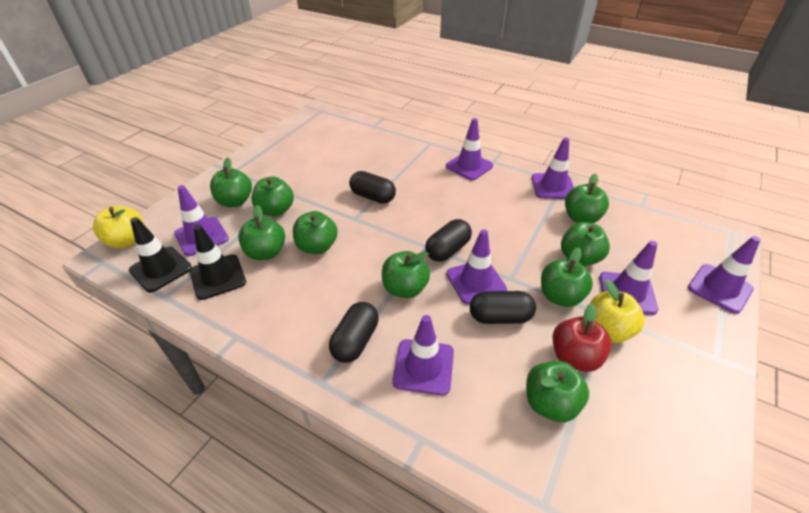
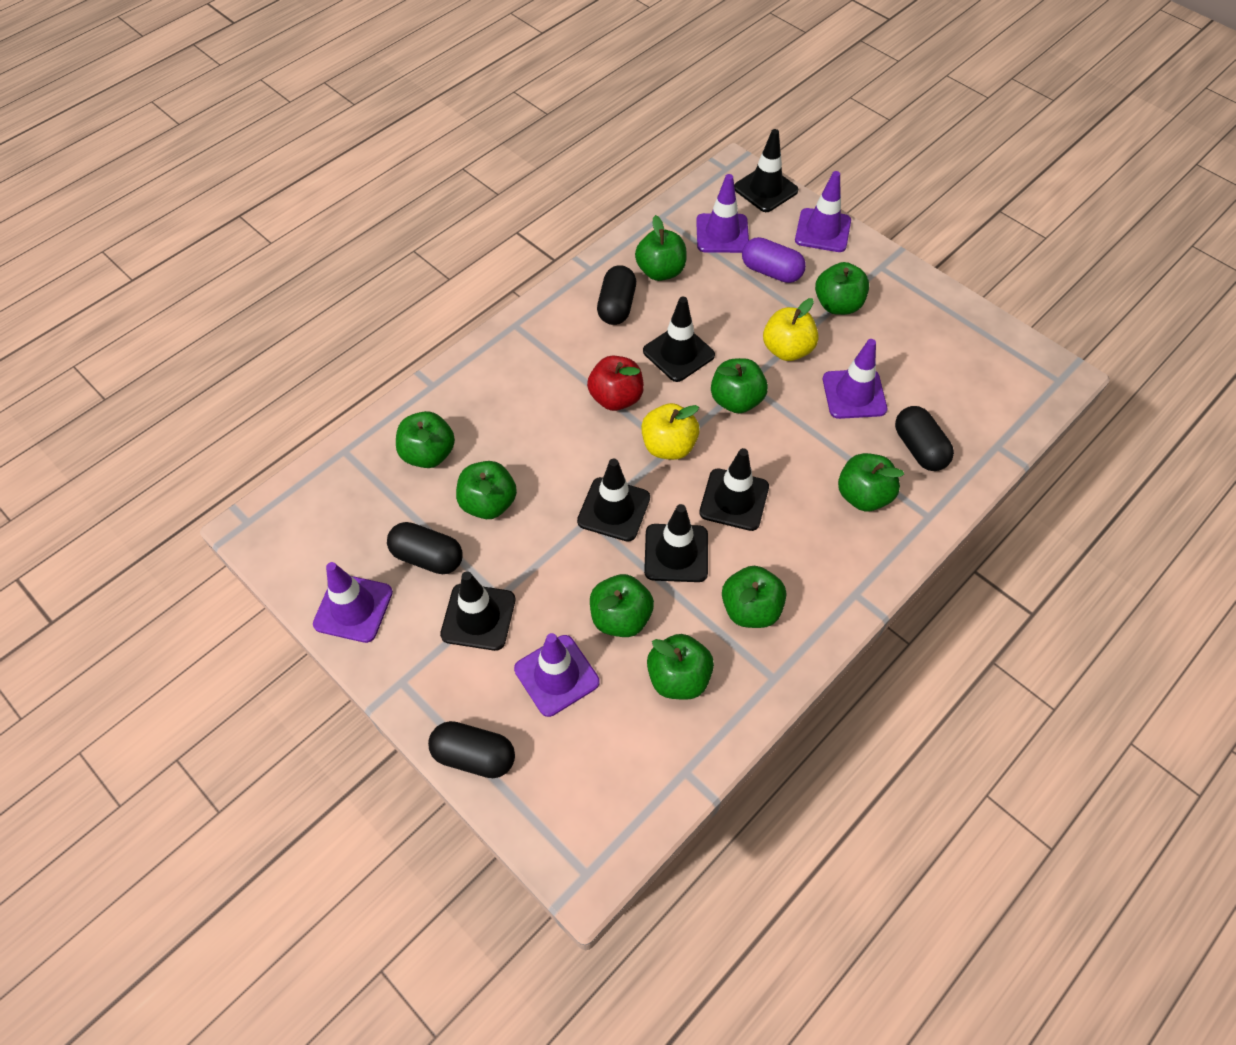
black traffic cone: 2 -> 6
purple capsule: 0 -> 1
purple traffic cone: 7 -> 5

